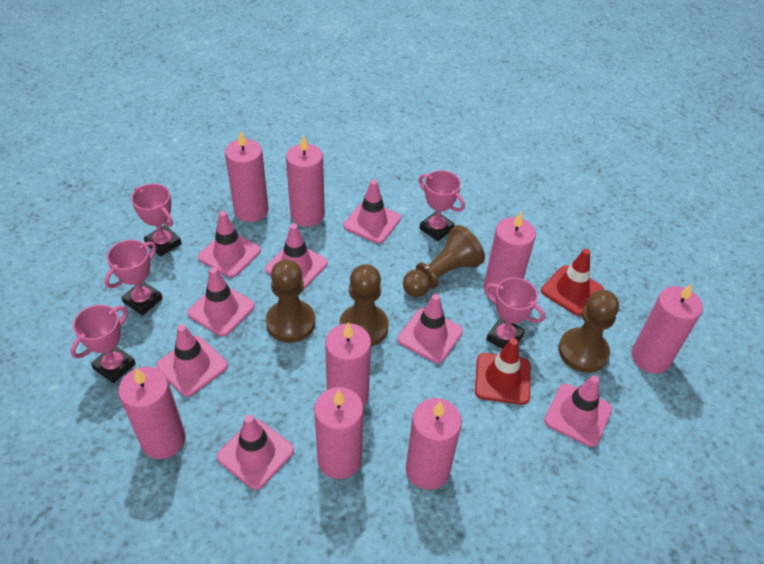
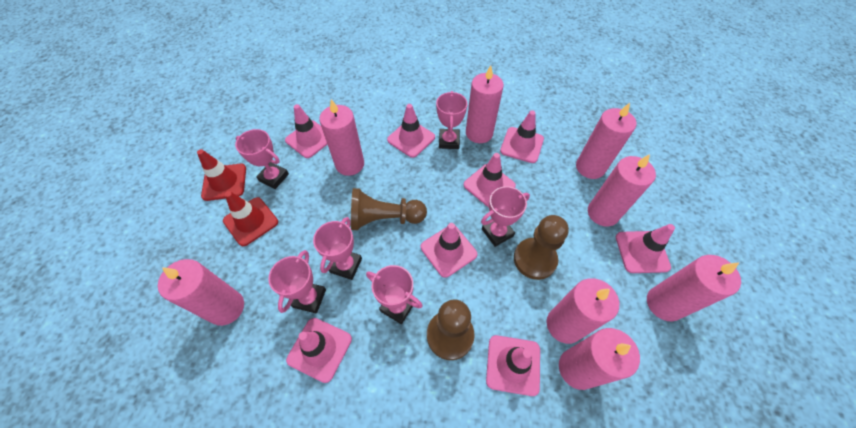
brown pawn: 4 -> 3
pink trophy: 5 -> 6

